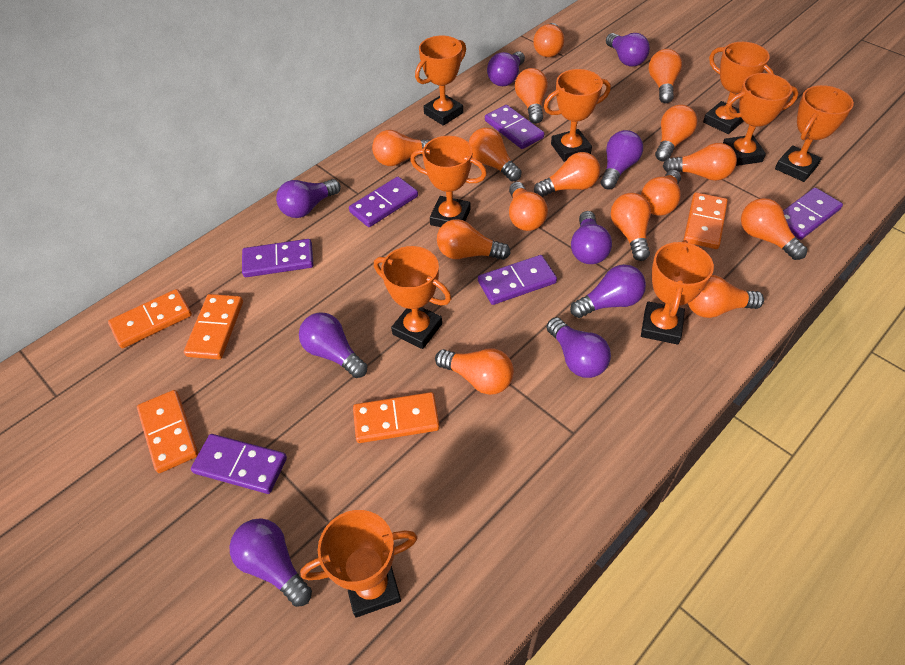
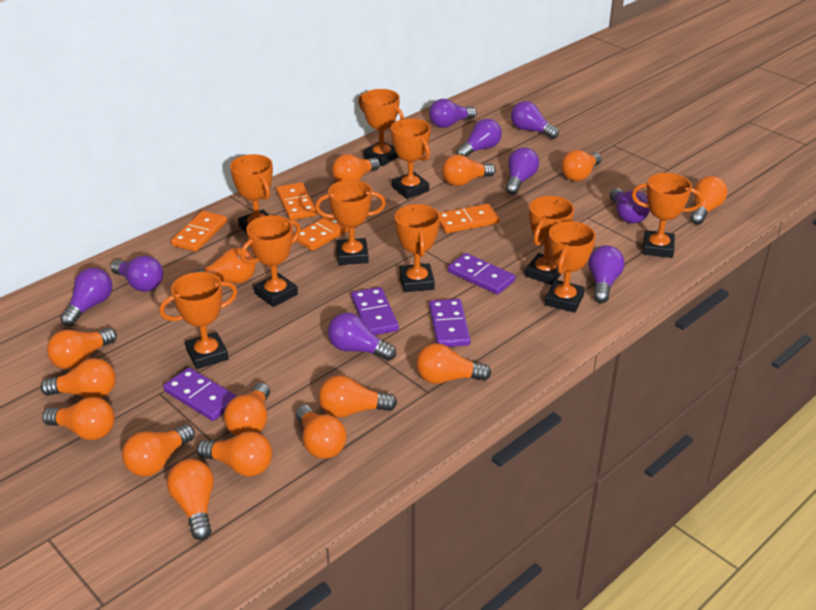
orange domino: 5 -> 4
orange trophy: 9 -> 10
purple domino: 6 -> 4

